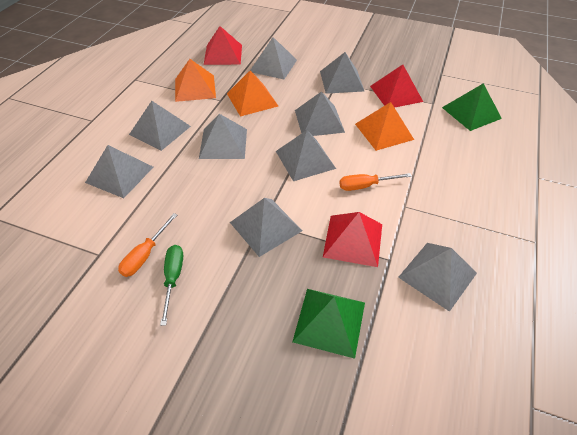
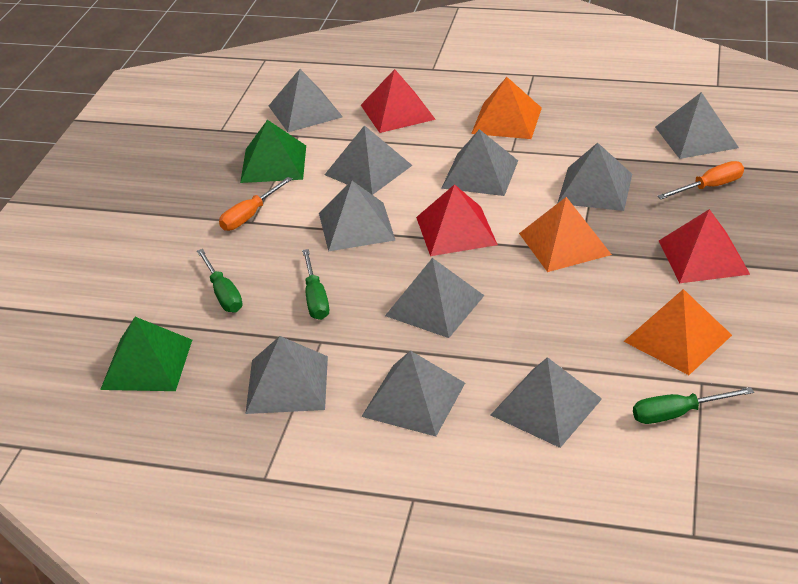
green screwdriver: 1 -> 3
grey pyramid: 9 -> 10

